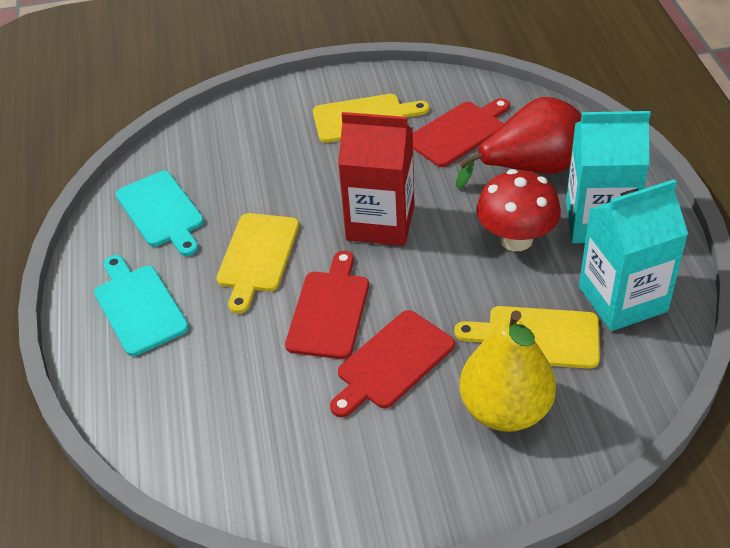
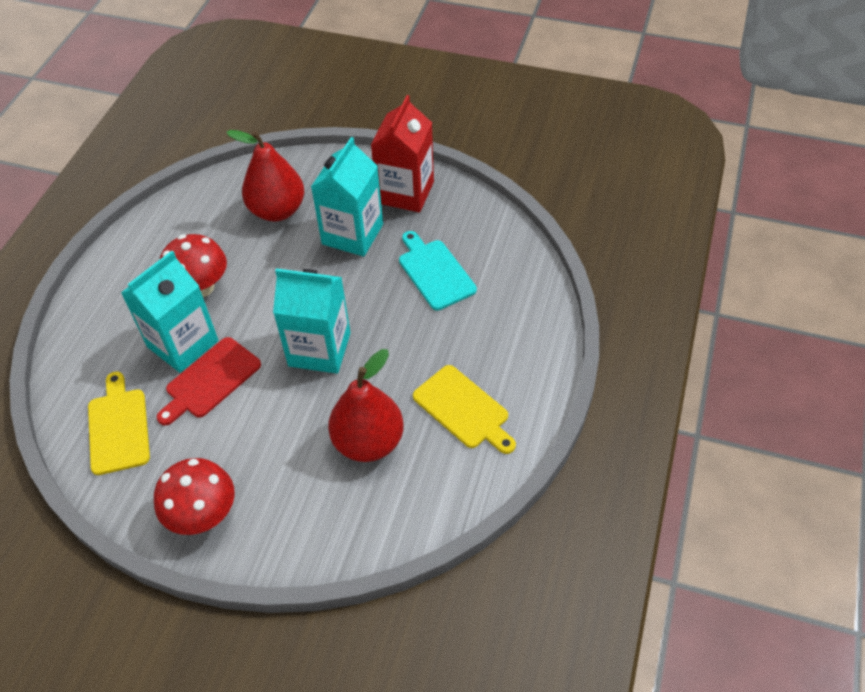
red cutting board: 3 -> 1
red mushroom: 1 -> 2
red pear: 1 -> 2
turquoise carton: 2 -> 3
turquoise cutting board: 2 -> 1
yellow cutting board: 3 -> 2
yellow pear: 1 -> 0

